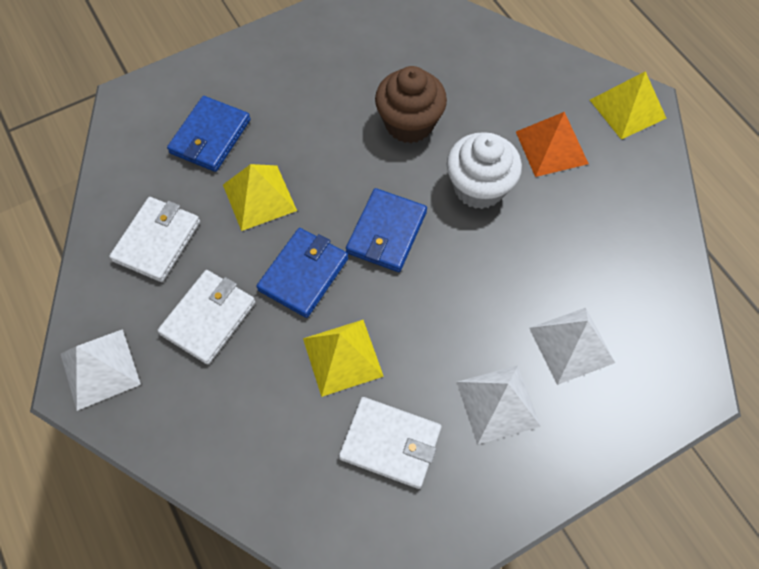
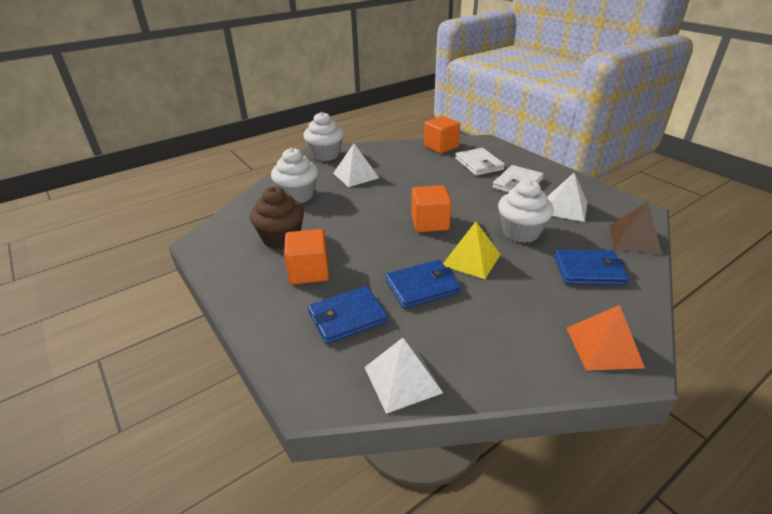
brown pyramid: 0 -> 1
orange cube: 0 -> 3
white cupcake: 1 -> 3
white wallet: 3 -> 2
yellow pyramid: 3 -> 1

